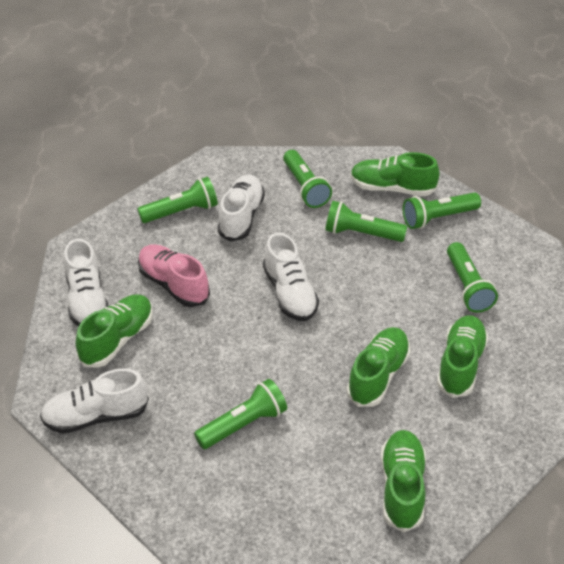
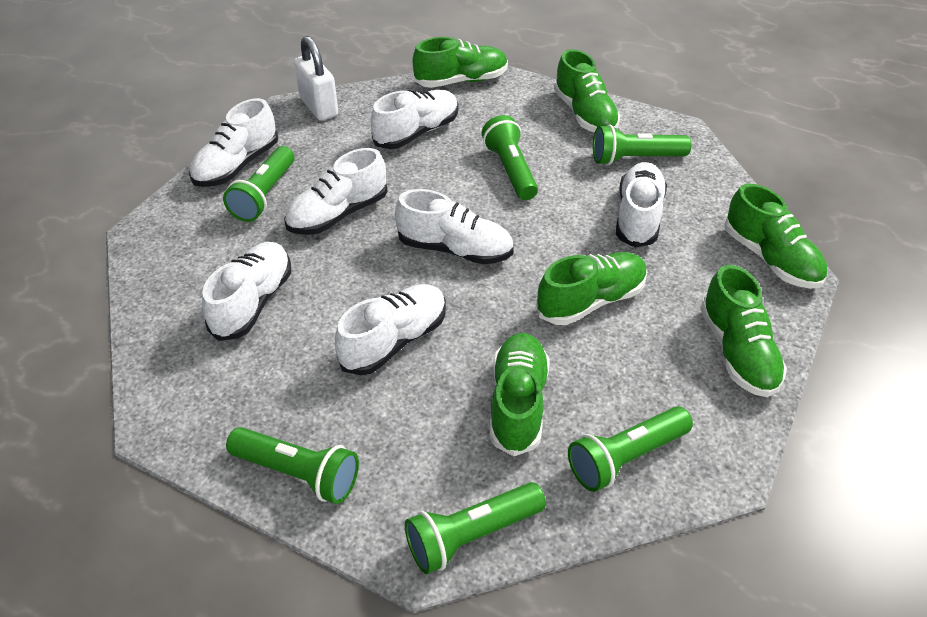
green shoe: 5 -> 6
pink shoe: 1 -> 0
white padlock: 0 -> 1
white shoe: 4 -> 7

